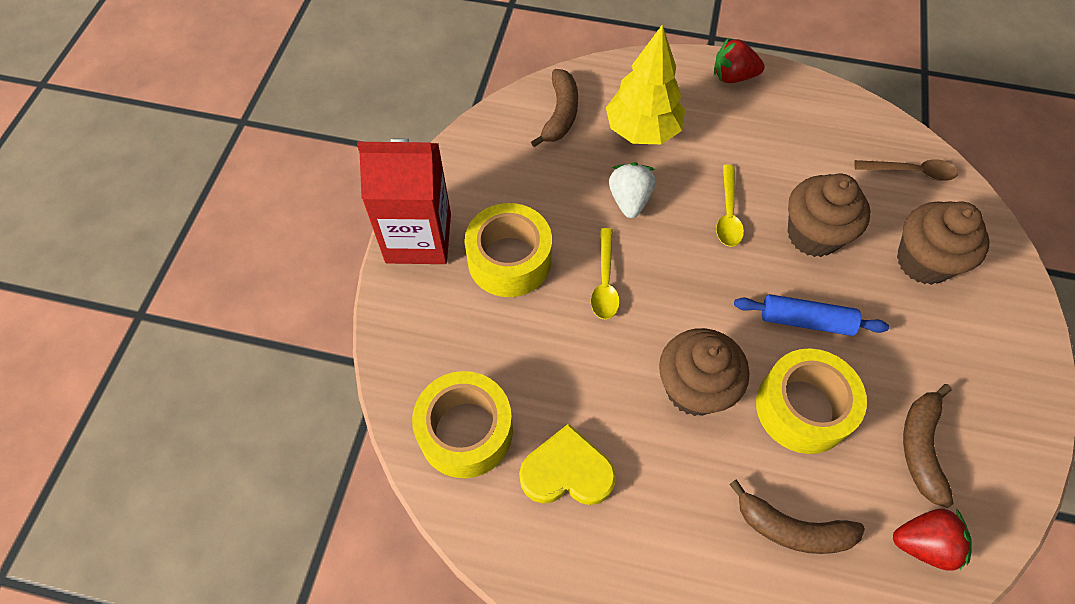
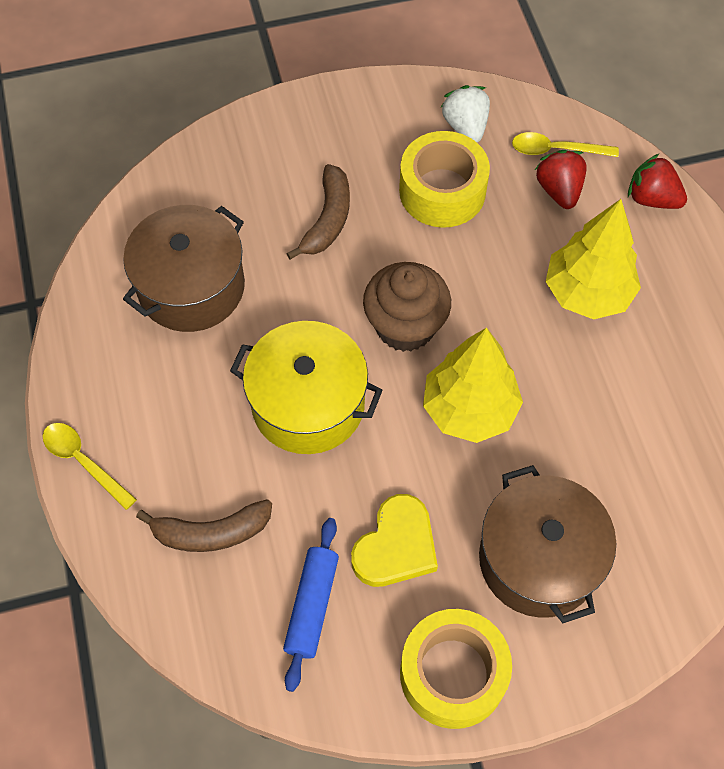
brown banana: 3 -> 2
brown cupcake: 3 -> 1
brown pot: 0 -> 2
brown spoon: 1 -> 0
red carton: 1 -> 0
yellow pot: 0 -> 1
yellow tape: 3 -> 2
yellow tree: 1 -> 2

